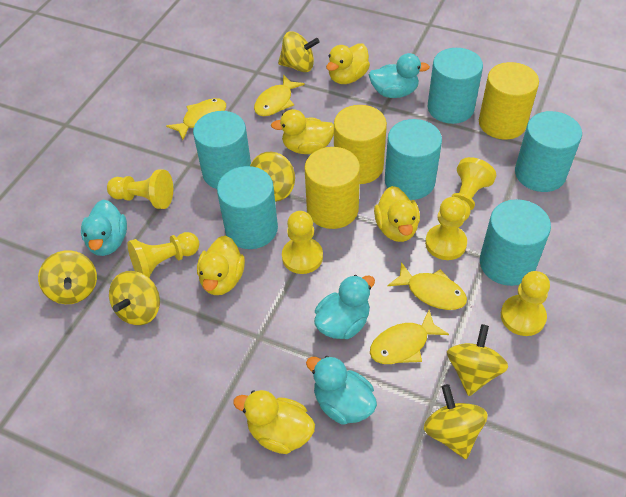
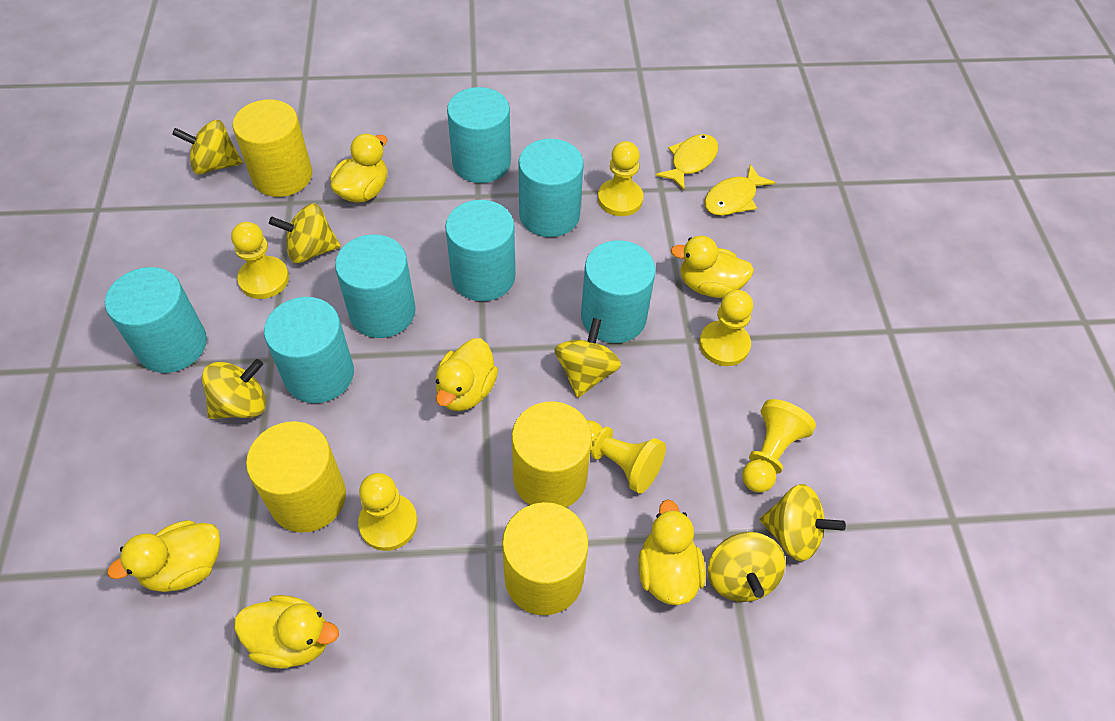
turquoise cylinder: 6 -> 7
turquoise duck: 4 -> 0
yellow cylinder: 3 -> 4
yellow duck: 5 -> 6
yellow fish: 4 -> 2

